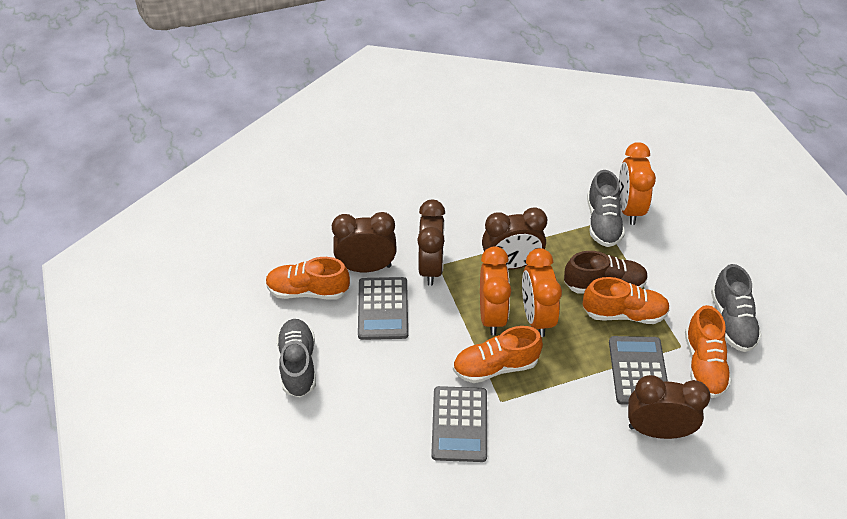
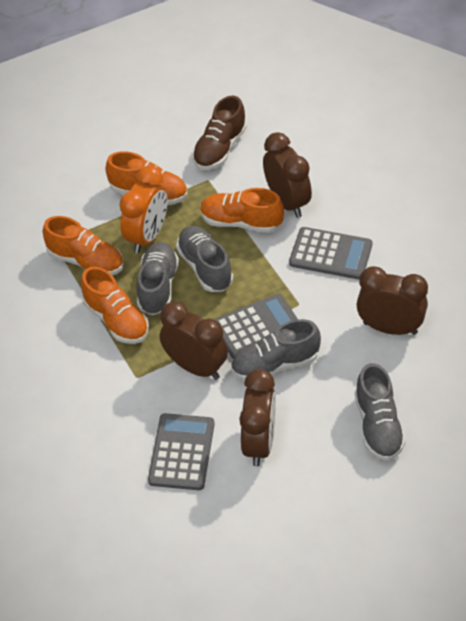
grey shoe: 3 -> 4
orange clock: 3 -> 1

